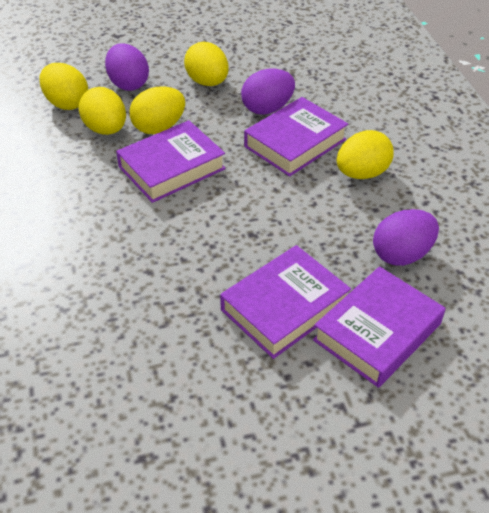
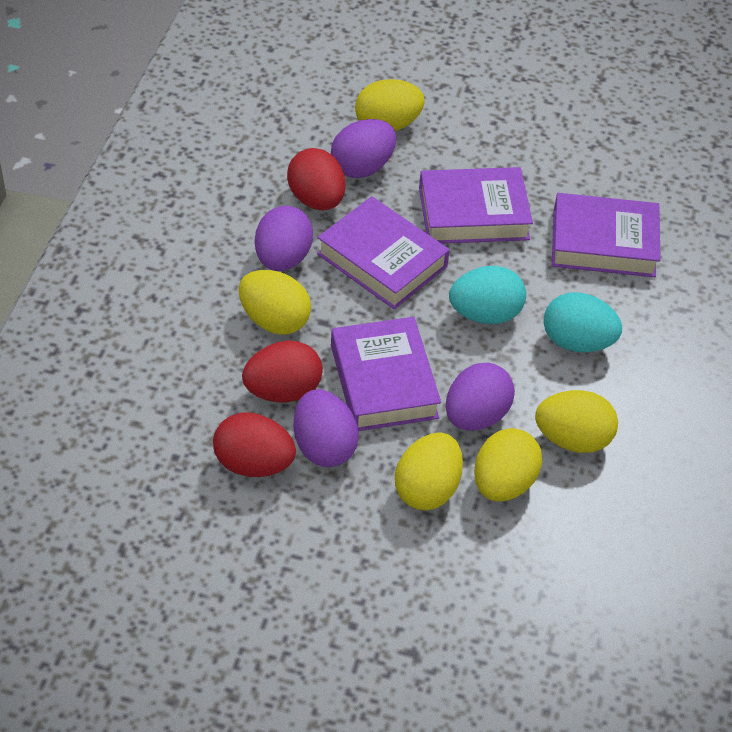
purple egg: 3 -> 4
red egg: 0 -> 3
turquoise egg: 0 -> 2

